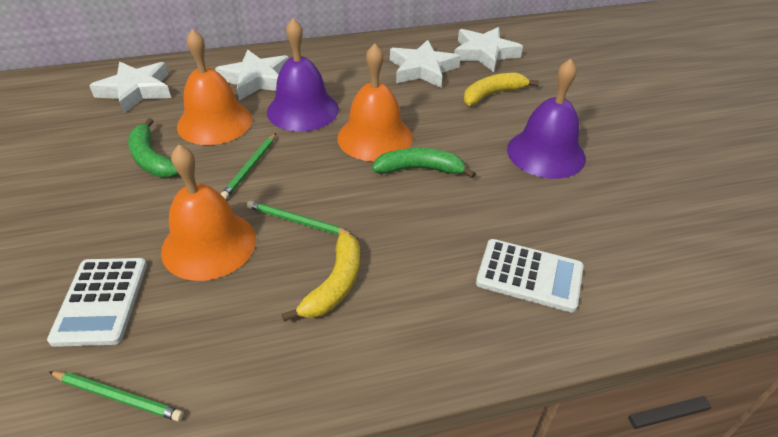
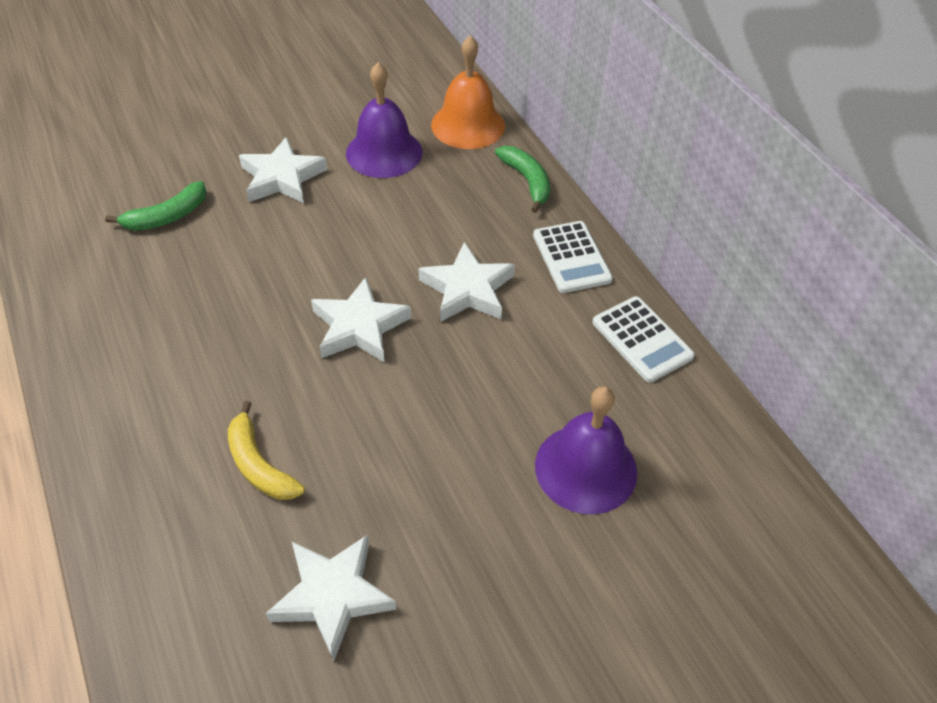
green pencil: 3 -> 0
orange bell: 3 -> 1
yellow banana: 2 -> 1

